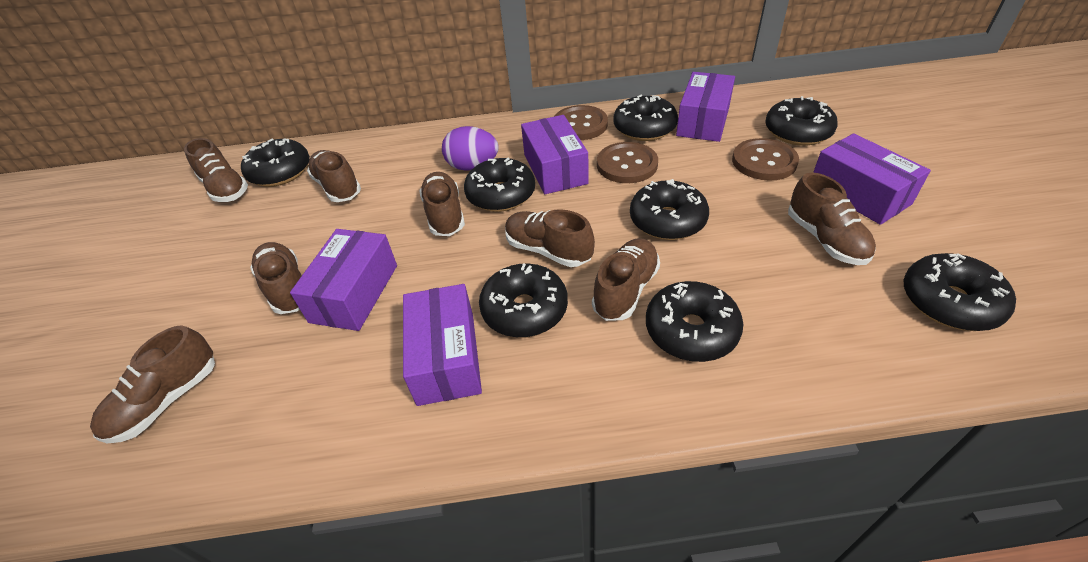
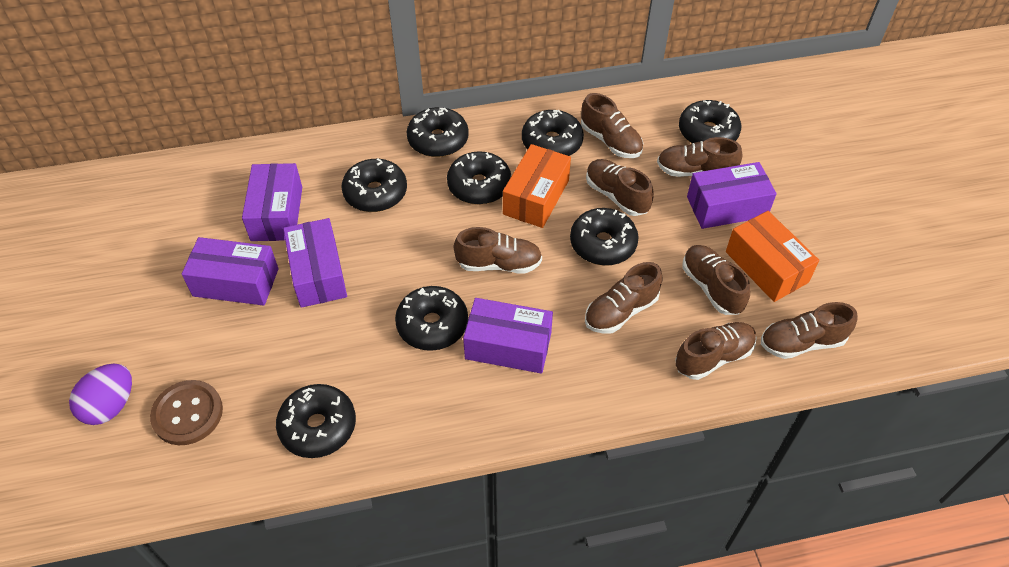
brown button: 3 -> 1
orange box: 0 -> 2

